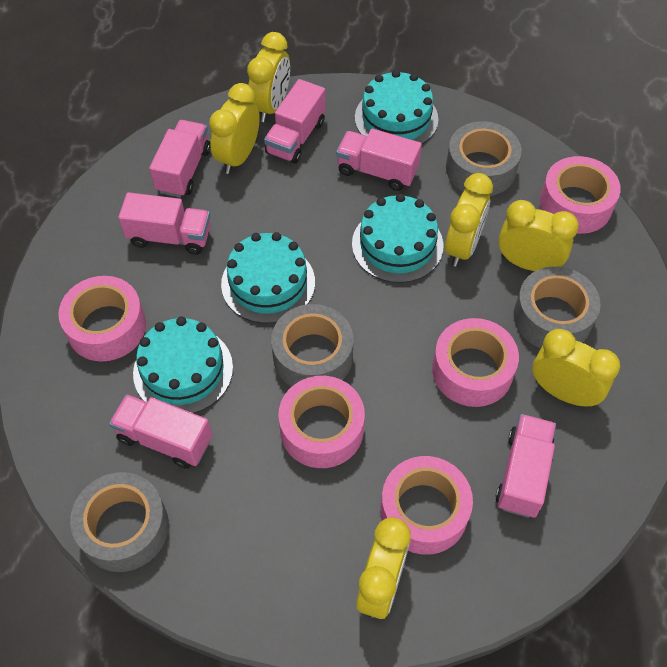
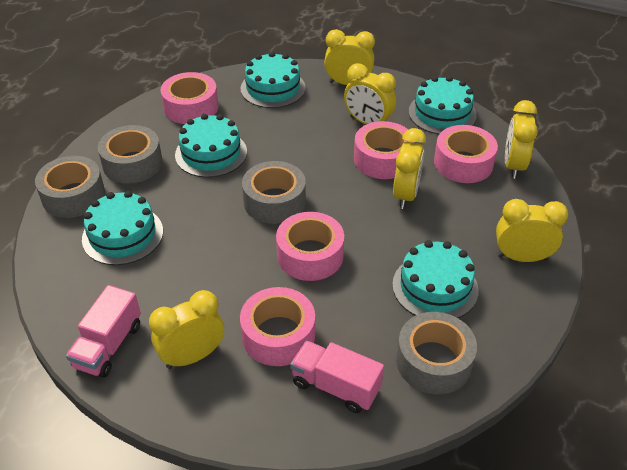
pink truck: 6 -> 2
turquoise cake: 4 -> 5

